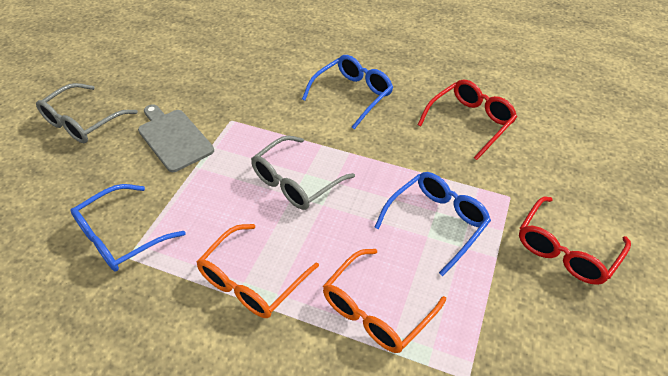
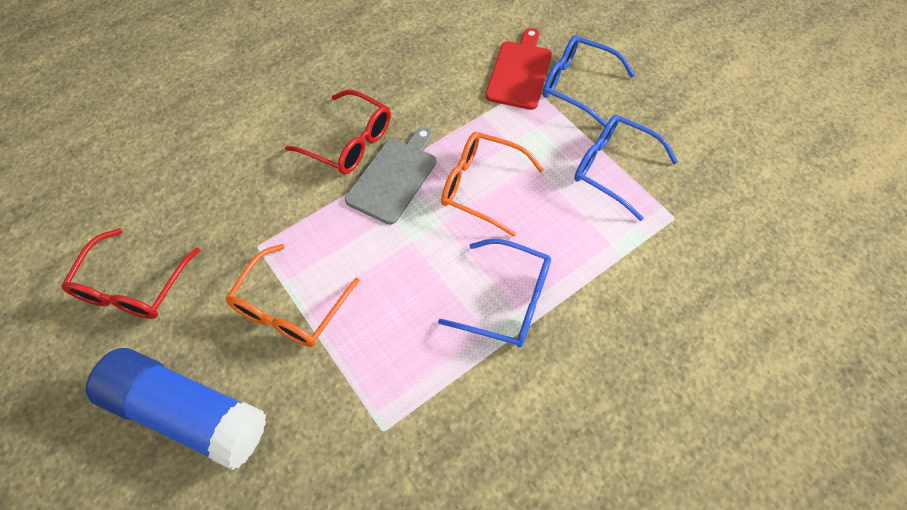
blue glue stick: 0 -> 1
grey glasses: 2 -> 0
red cutting board: 0 -> 1

